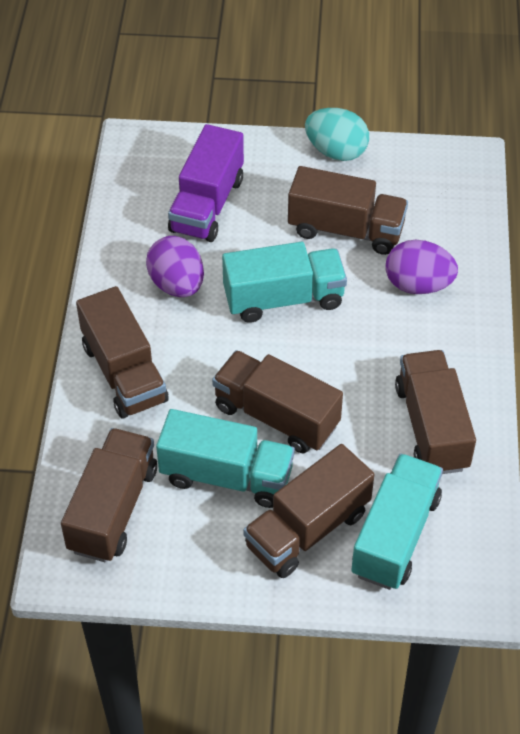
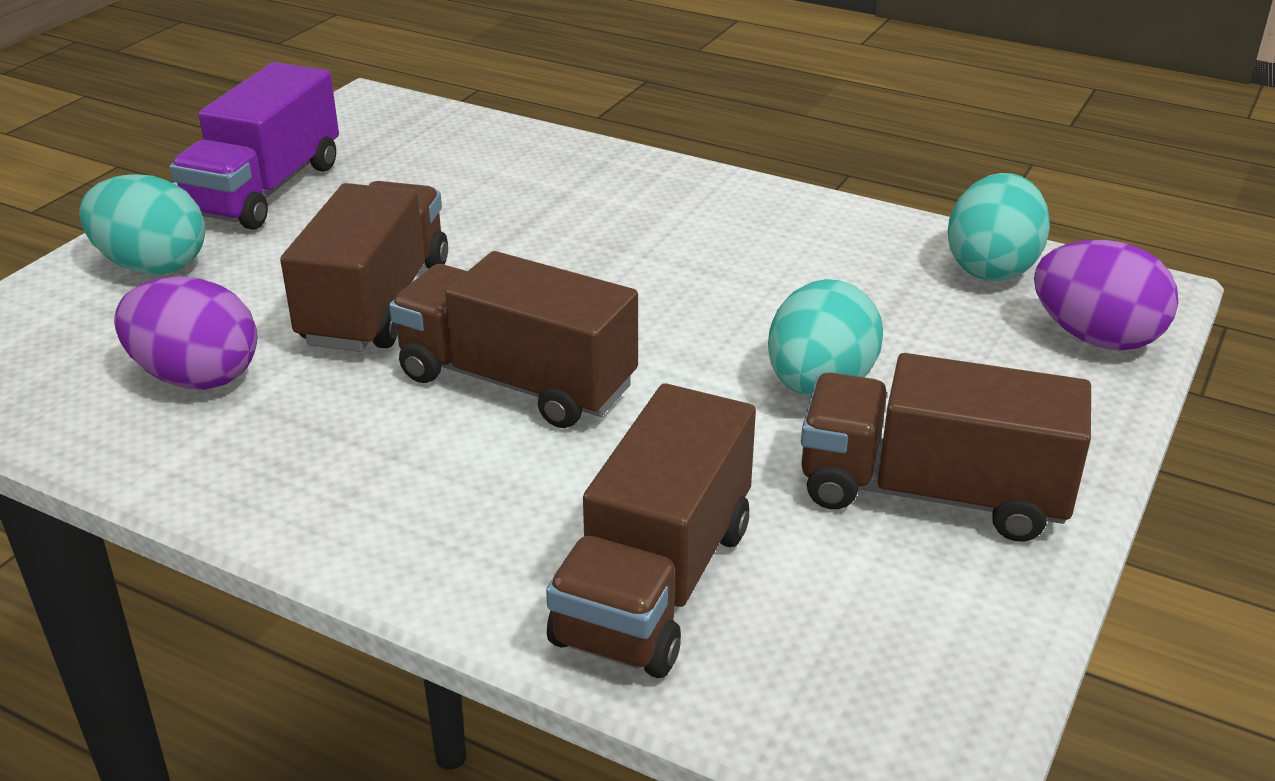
brown truck: 6 -> 4
turquoise egg: 1 -> 3
turquoise truck: 3 -> 0

